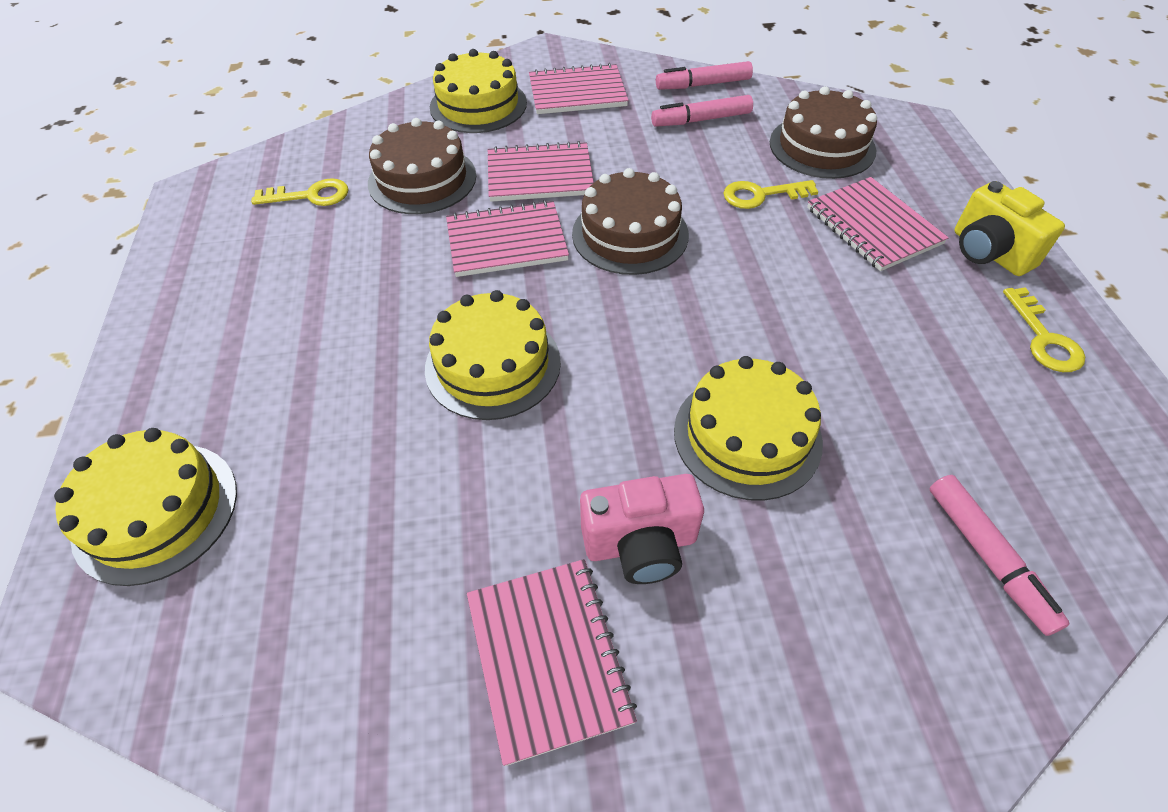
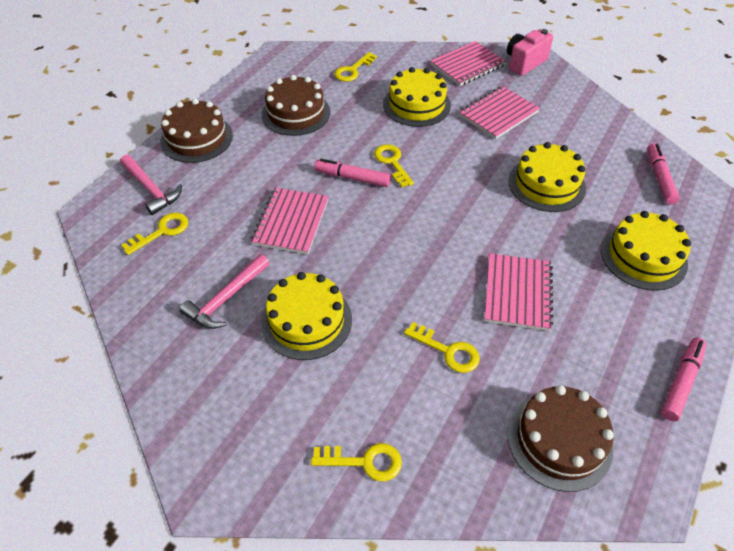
pink hammer: 0 -> 2
pink notebook: 5 -> 4
yellow camera: 1 -> 0
yellow key: 3 -> 5

